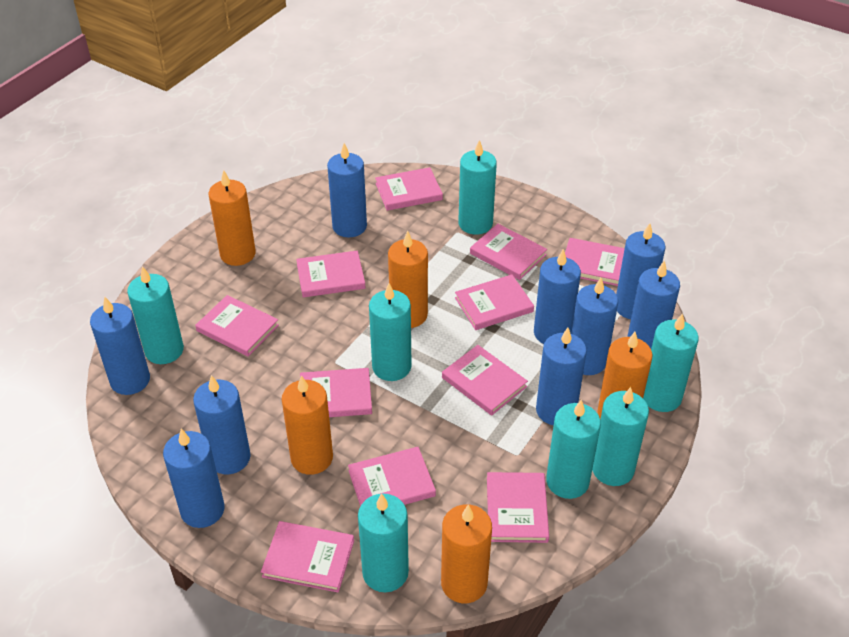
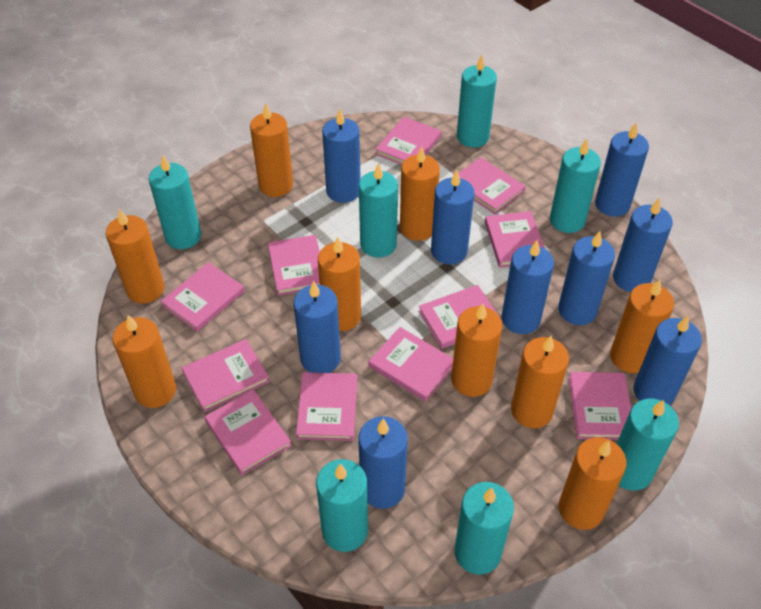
orange candle: 5 -> 9

